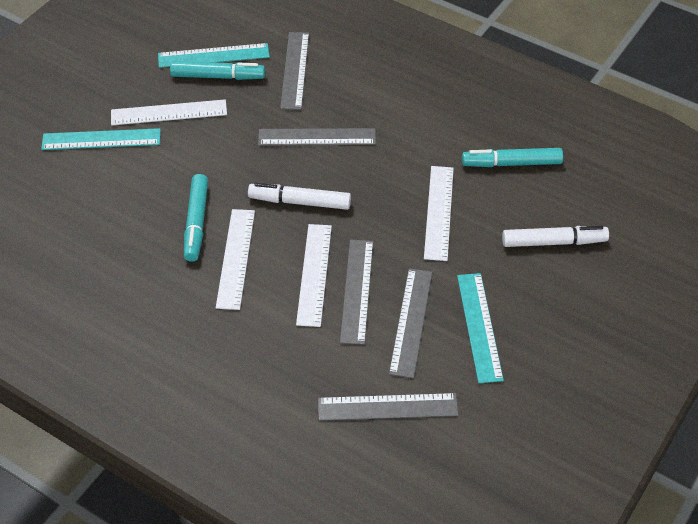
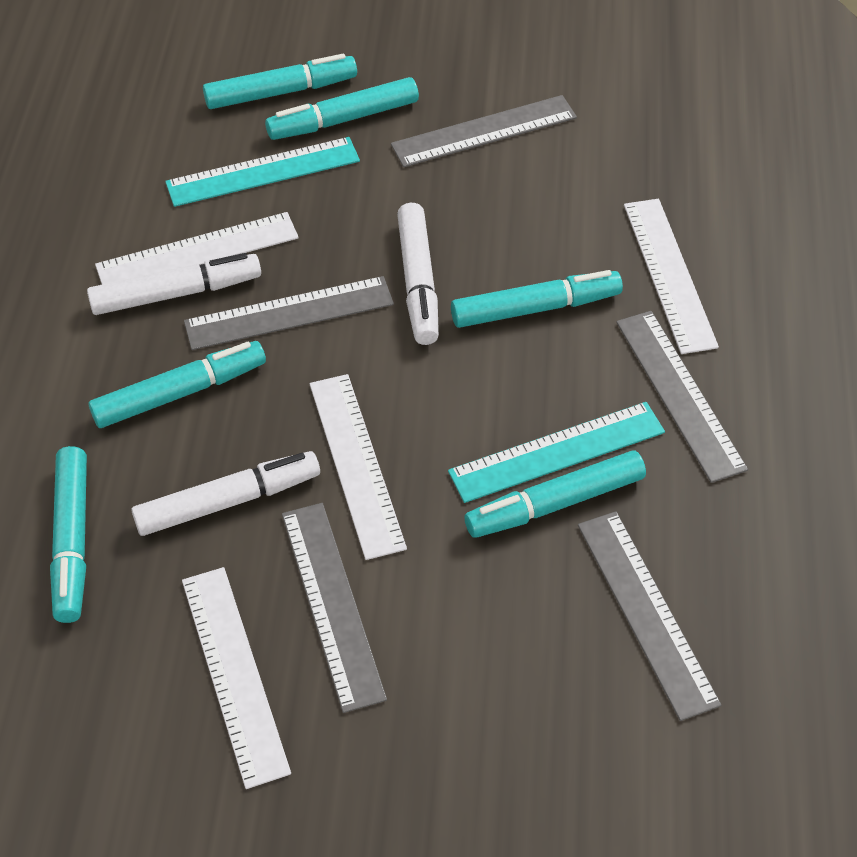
turquoise marker: 3 -> 6
turquoise ruler: 3 -> 2
white marker: 2 -> 3

